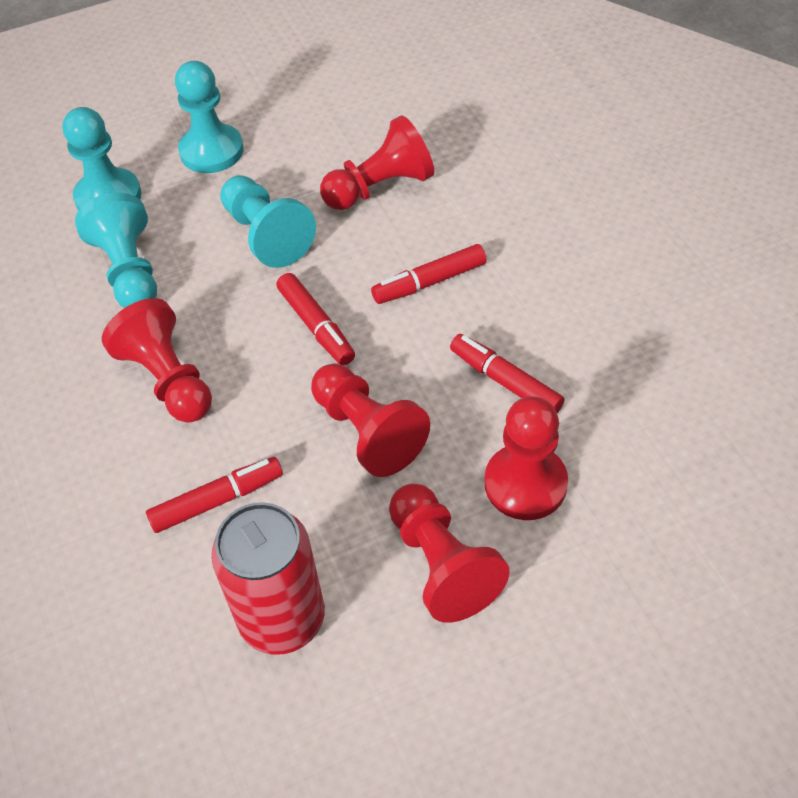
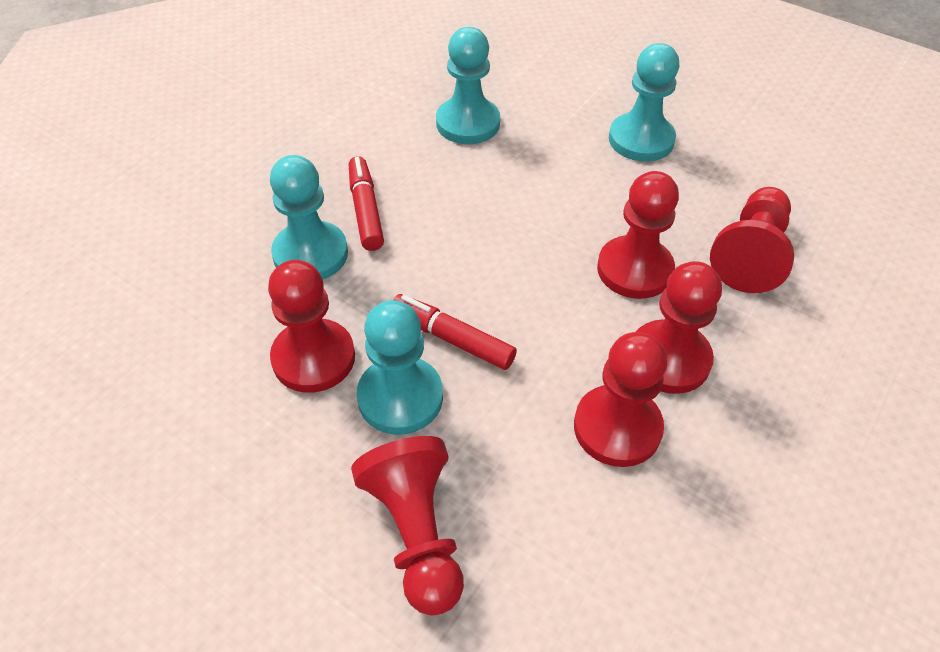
red can: 1 -> 0
red marker: 4 -> 2
red pawn: 5 -> 6

